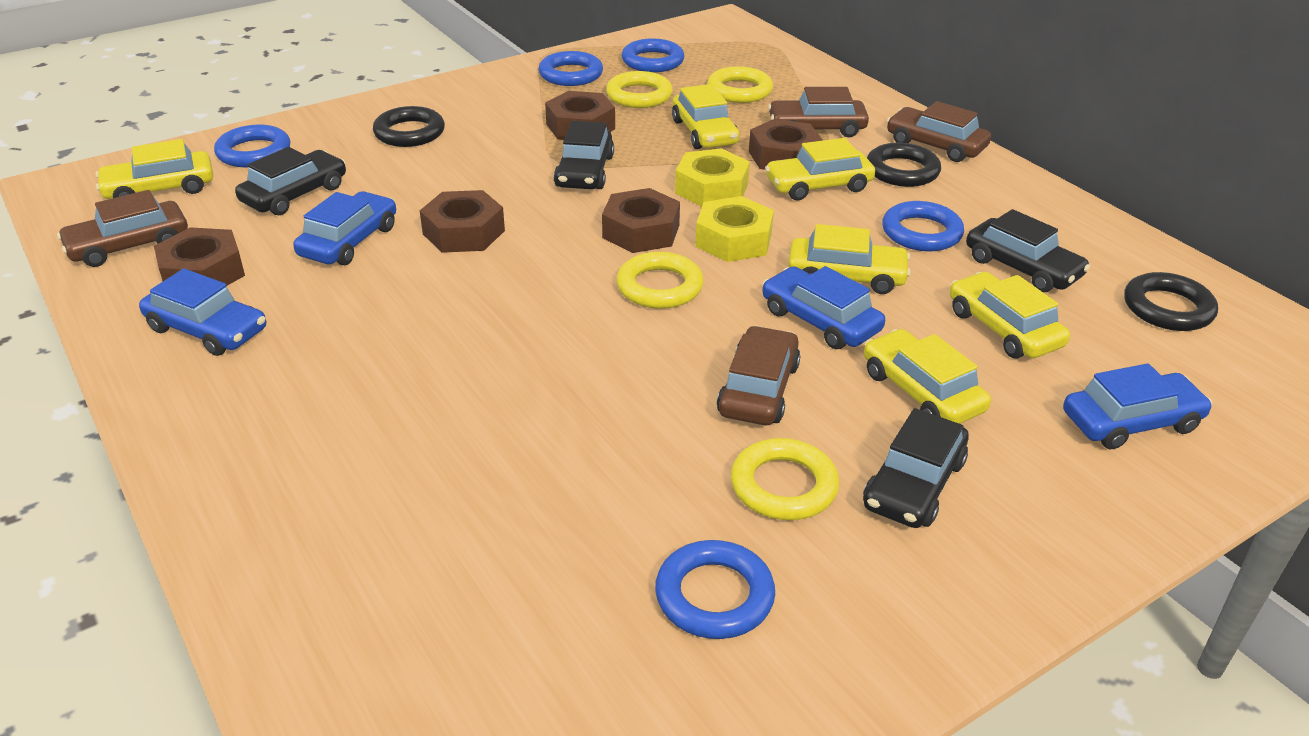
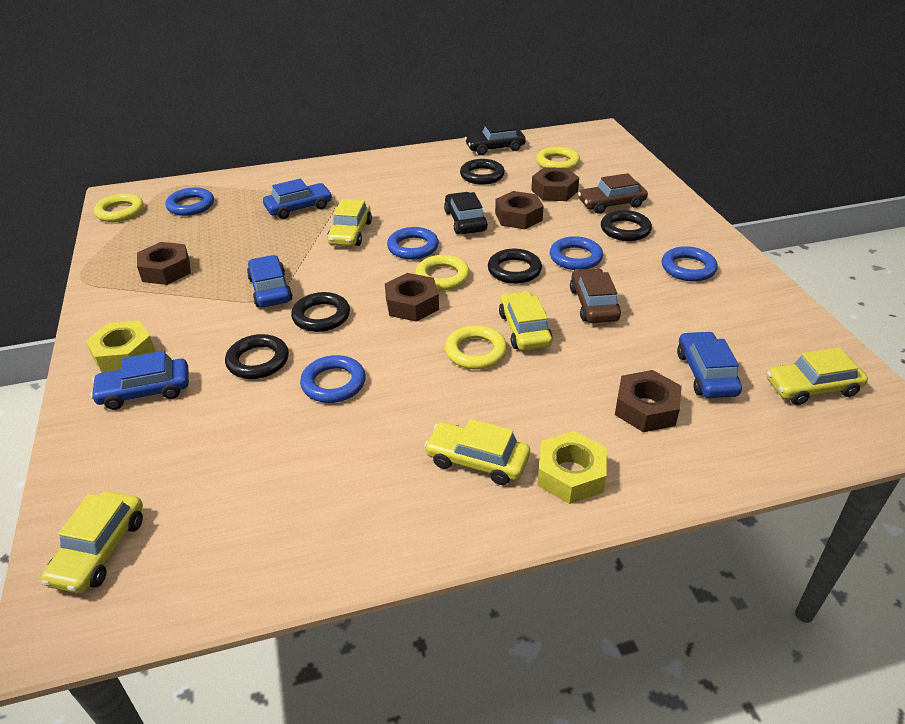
black car: 4 -> 2
black ring: 3 -> 5
brown car: 4 -> 2
yellow car: 6 -> 5

